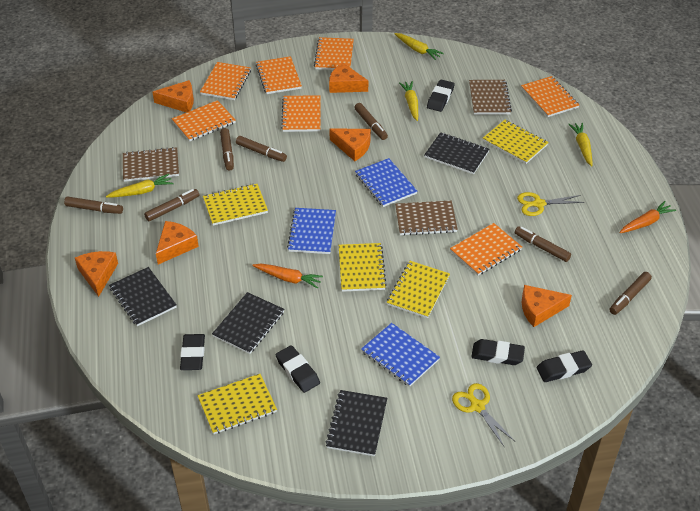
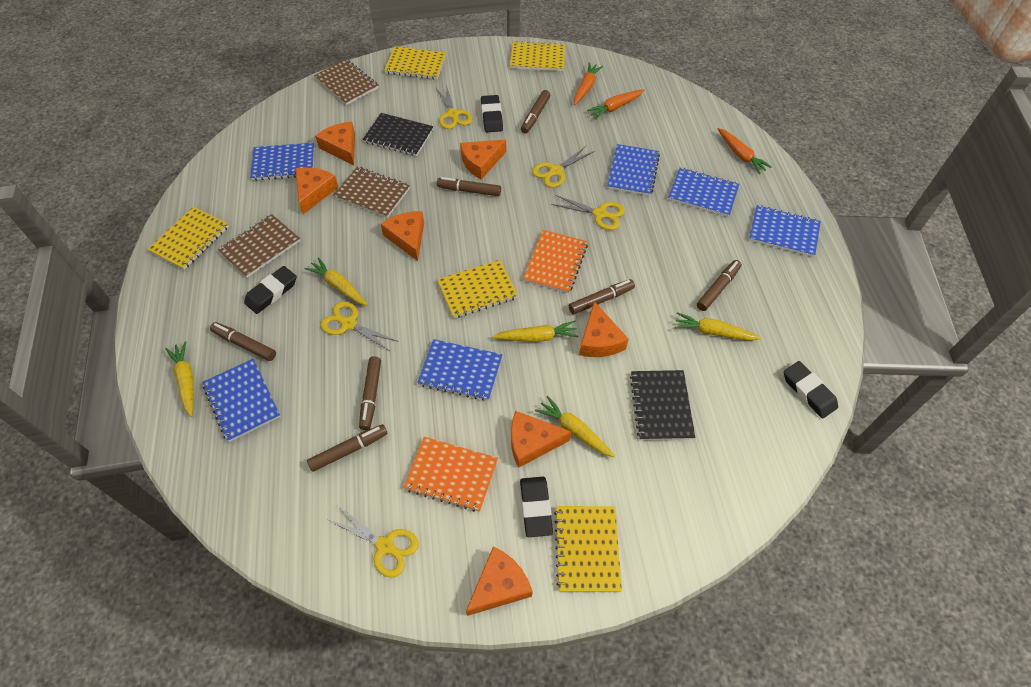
black eraser: 5 -> 4
black notebook: 4 -> 2
blue notebook: 3 -> 6
orange carrot: 2 -> 3
orange cheese: 6 -> 7
orange notebook: 7 -> 2
yellow carrot: 4 -> 5
yellow scissors: 2 -> 5

